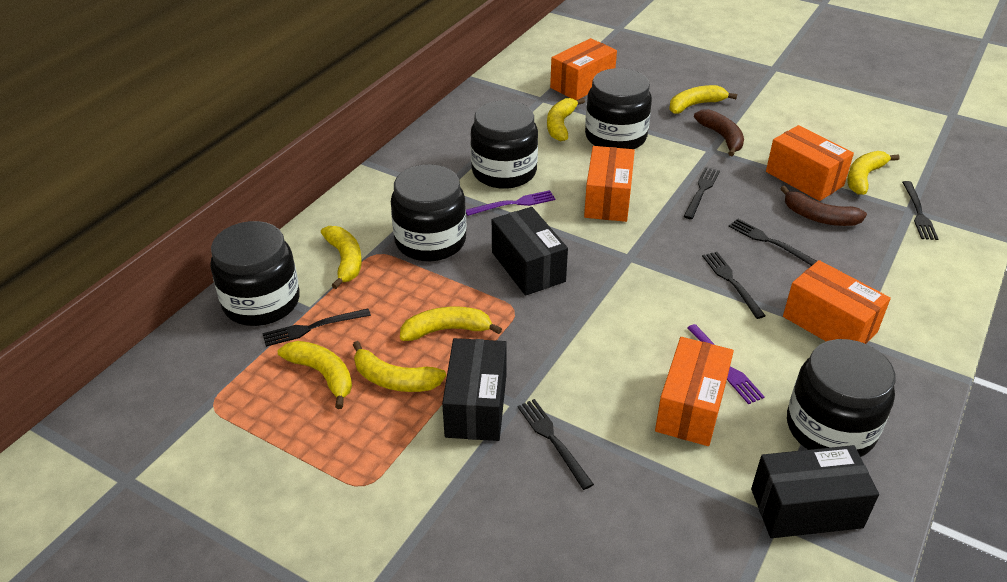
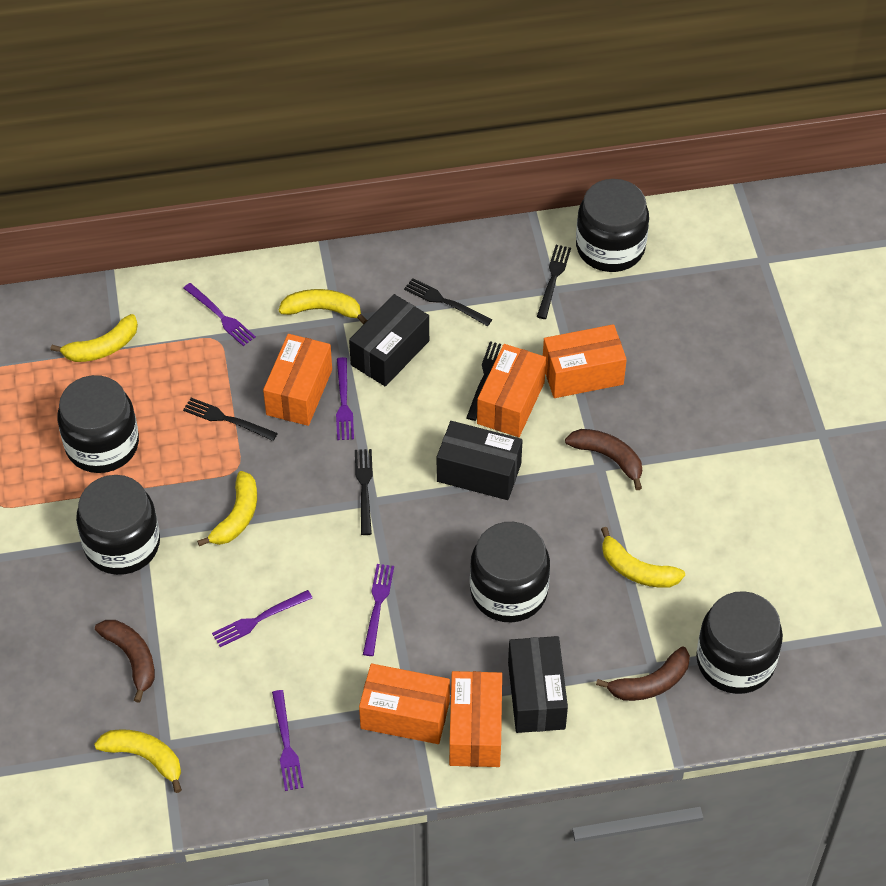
black fork: 6 -> 5
brown banana: 2 -> 3
purple fork: 2 -> 5
yellow banana: 7 -> 5

